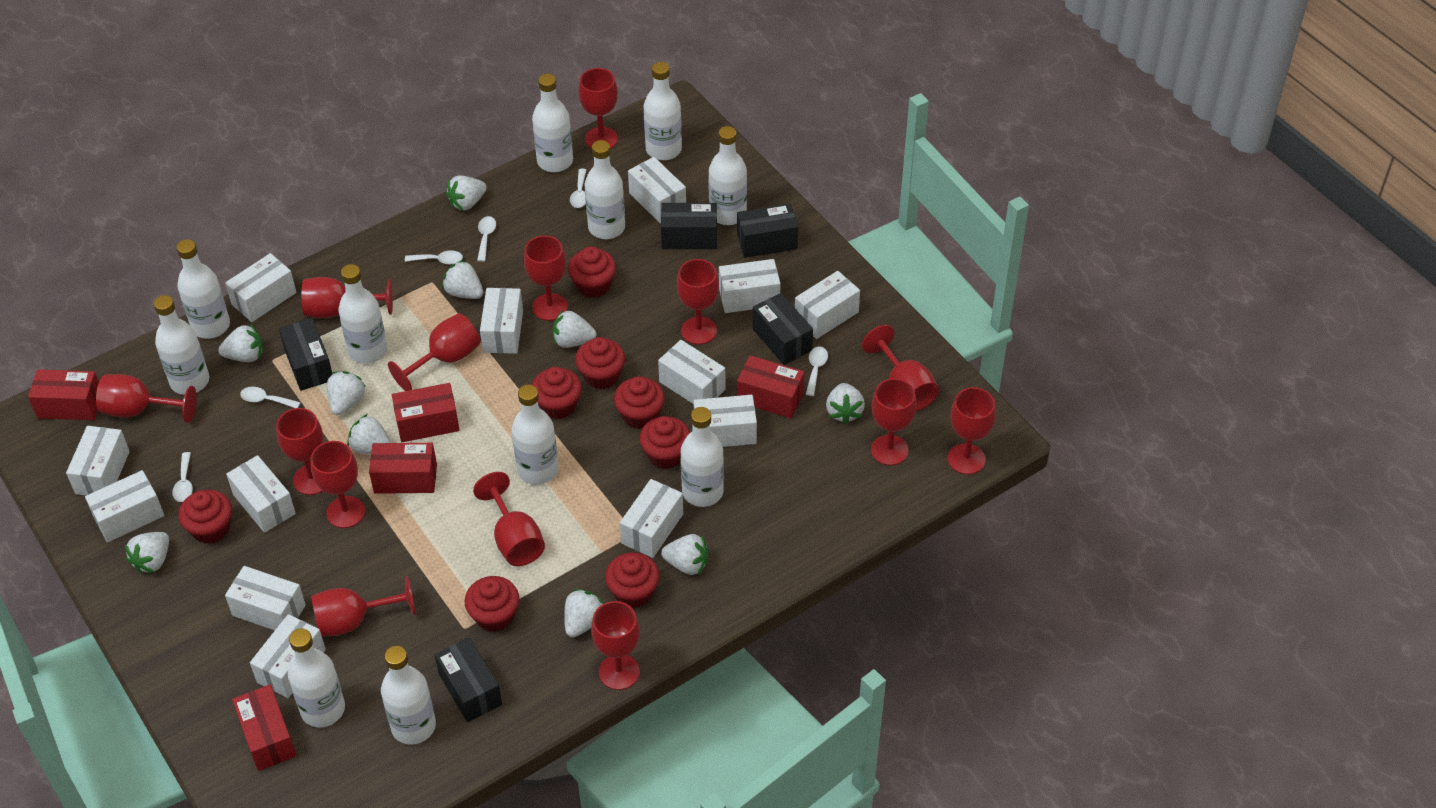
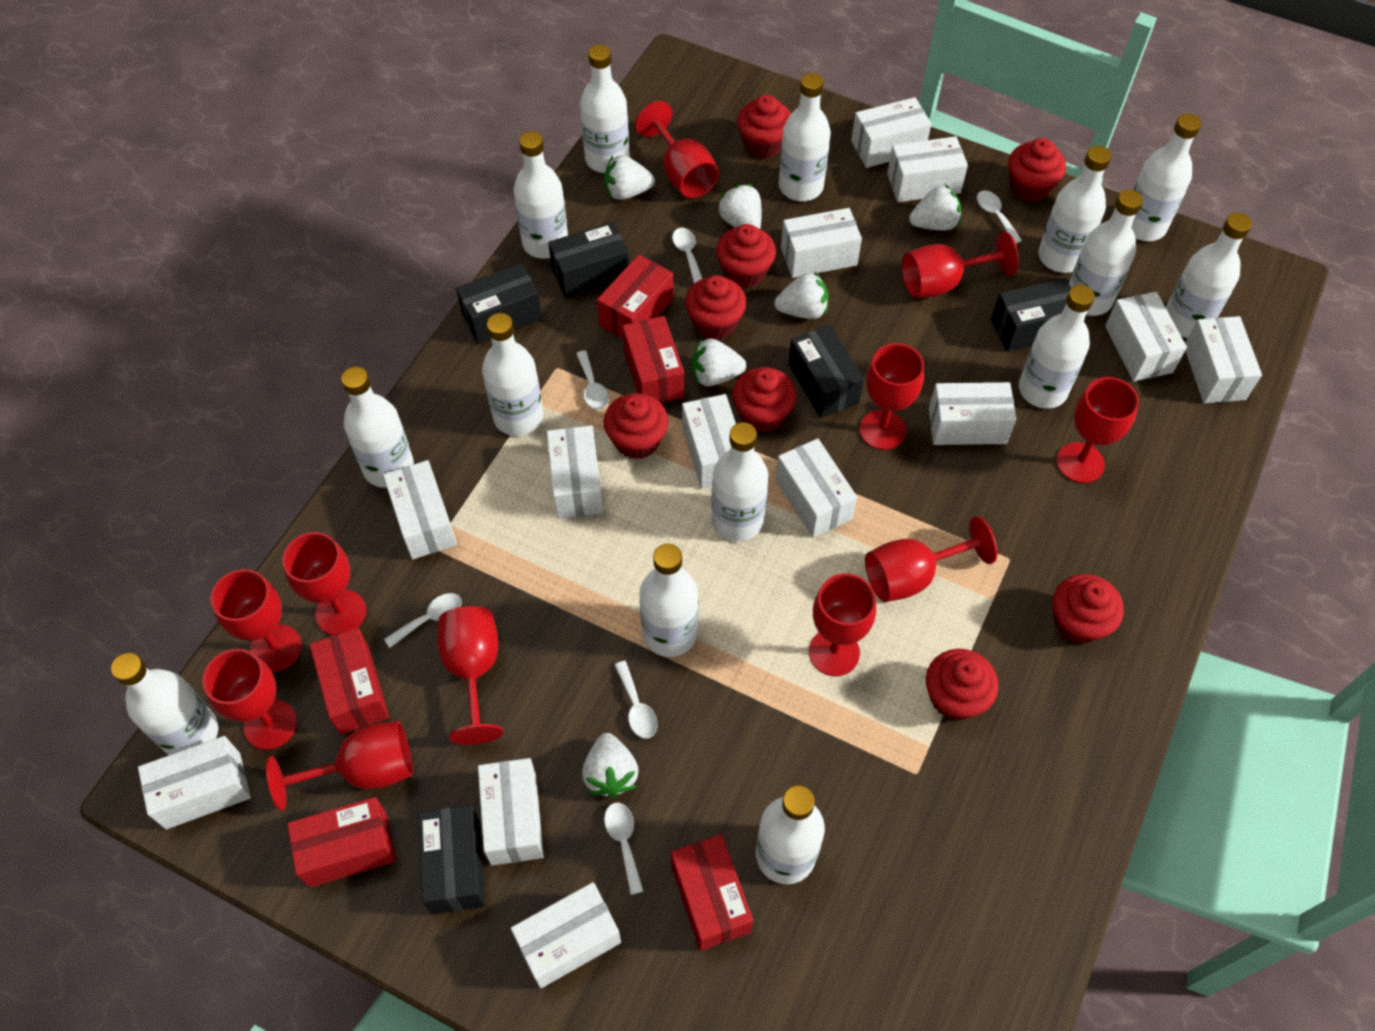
red goblet: 14 -> 11
white bottle: 11 -> 14
white strawberry: 10 -> 6

